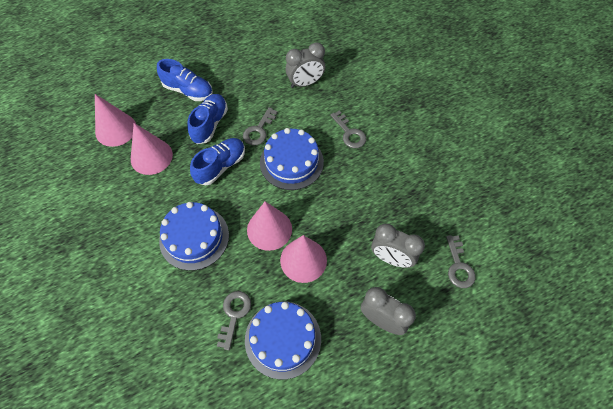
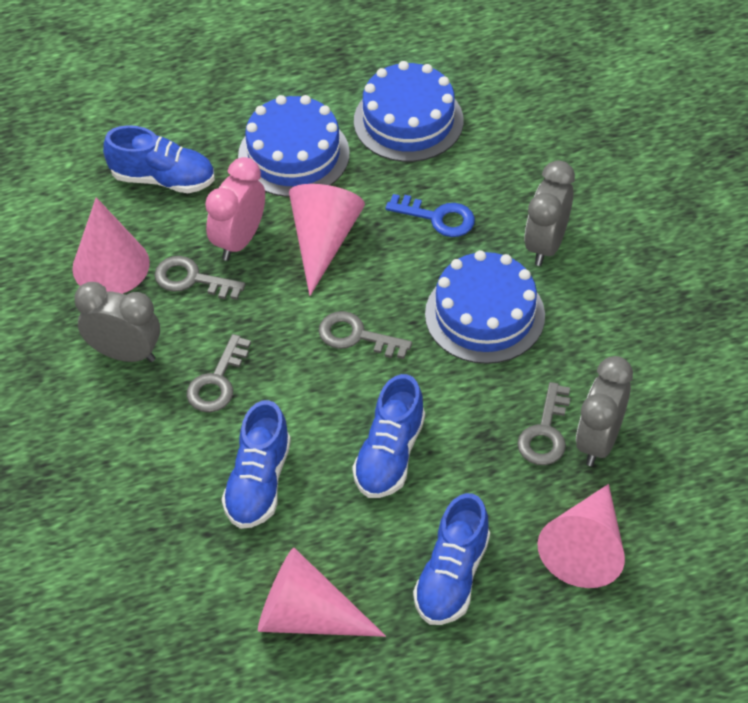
blue key: 0 -> 1
blue shoe: 3 -> 4
pink clock: 0 -> 1

